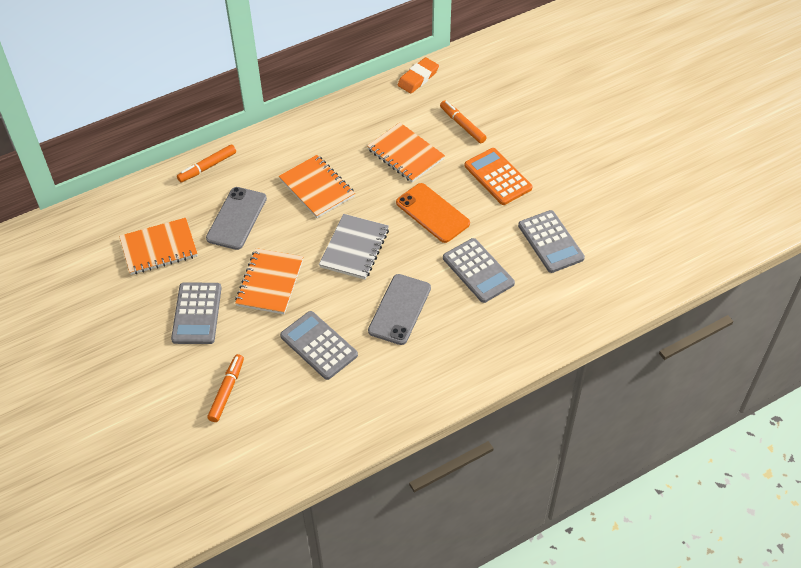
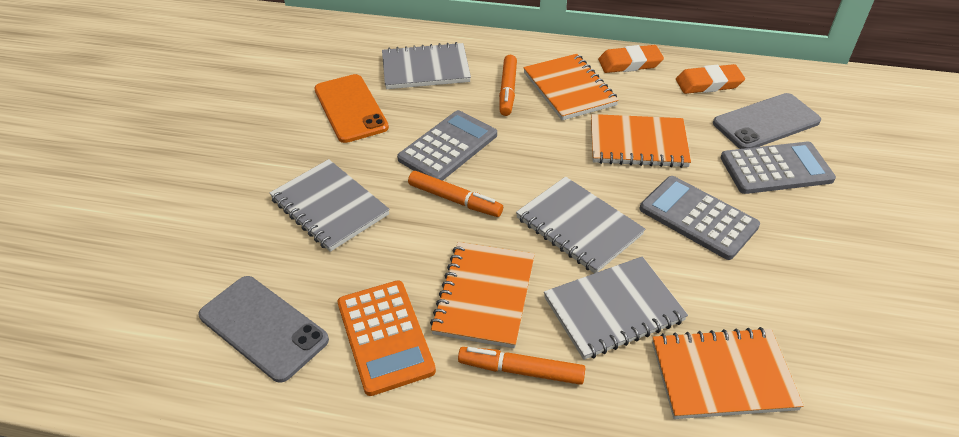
grey calculator: 4 -> 3
grey notebook: 1 -> 4
orange eraser: 1 -> 2

